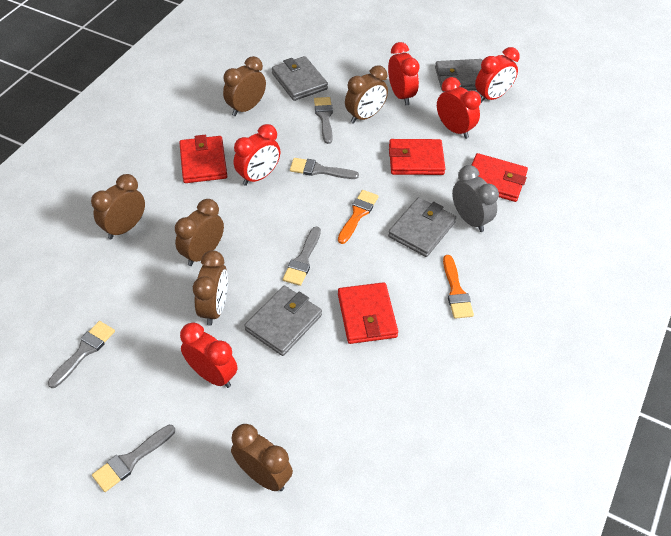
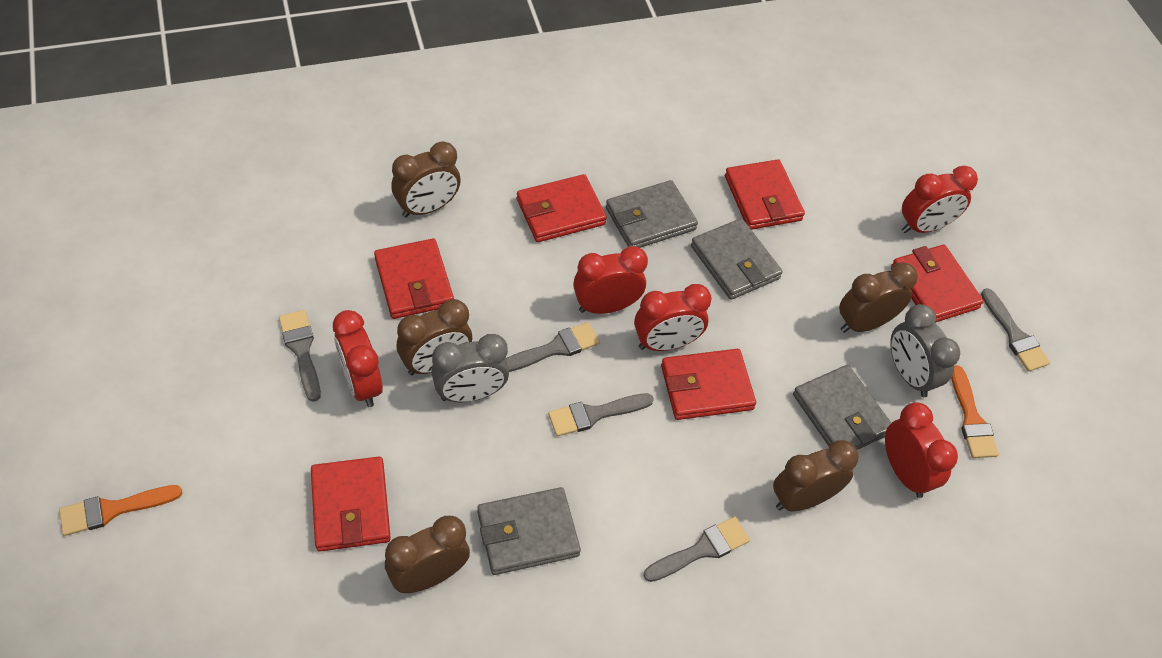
brown clock: 6 -> 5
grey clock: 1 -> 2
red wallet: 4 -> 6

